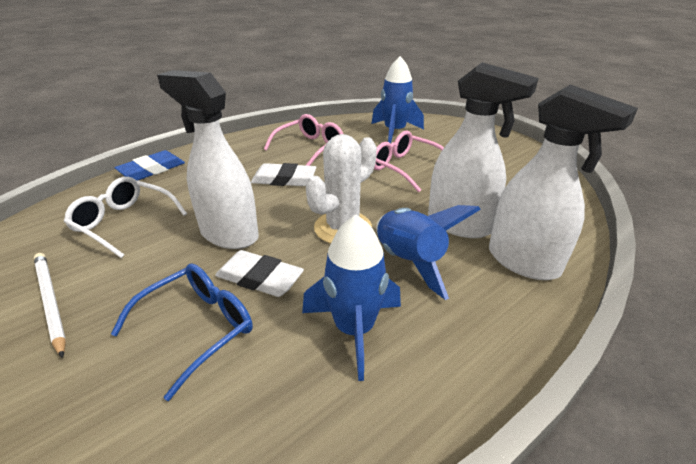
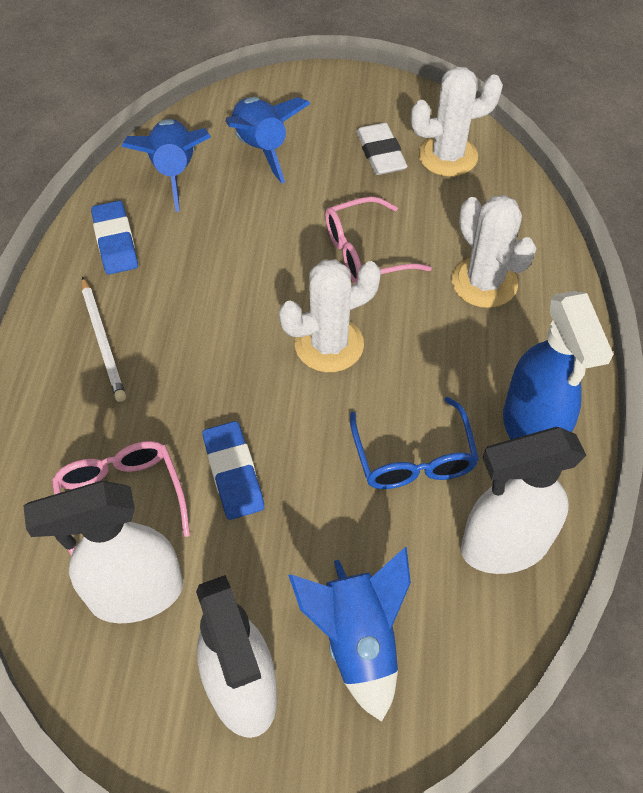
blue eraser: 1 -> 2
blue spray bottle: 0 -> 1
white cactus: 1 -> 3
white eraser: 2 -> 1
white glasses: 1 -> 0

